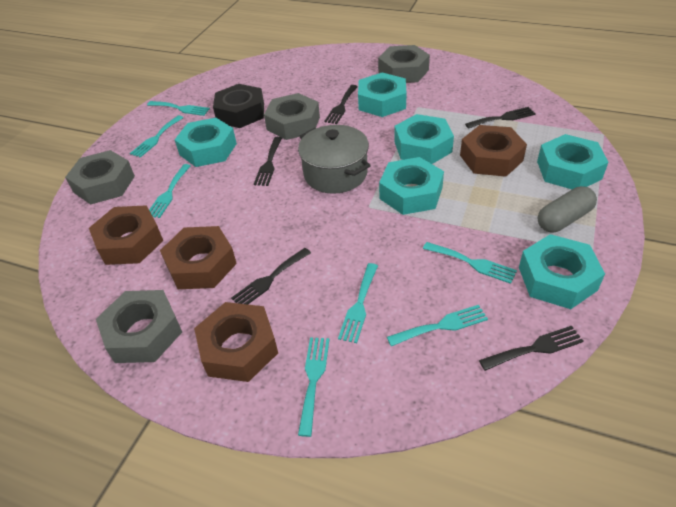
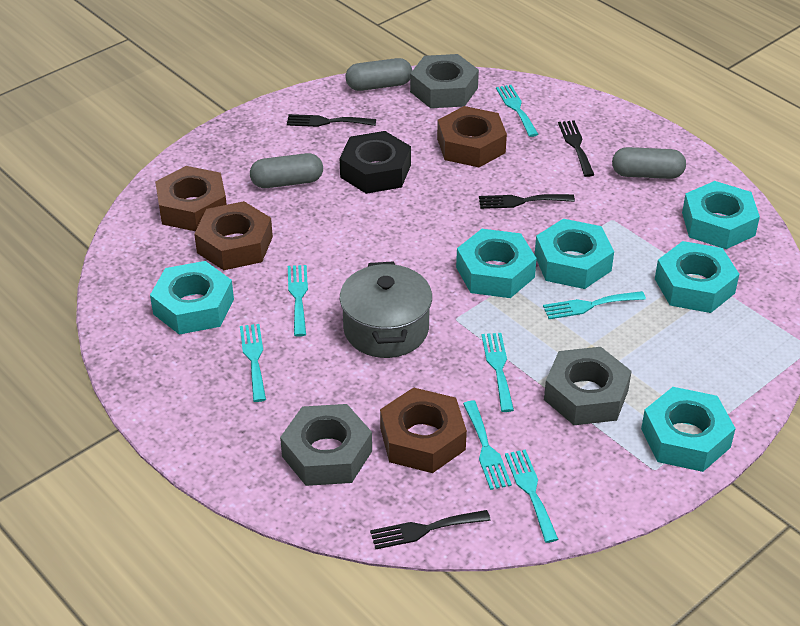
black fork: 5 -> 4
grey capsule: 1 -> 3
grey nut: 4 -> 3

